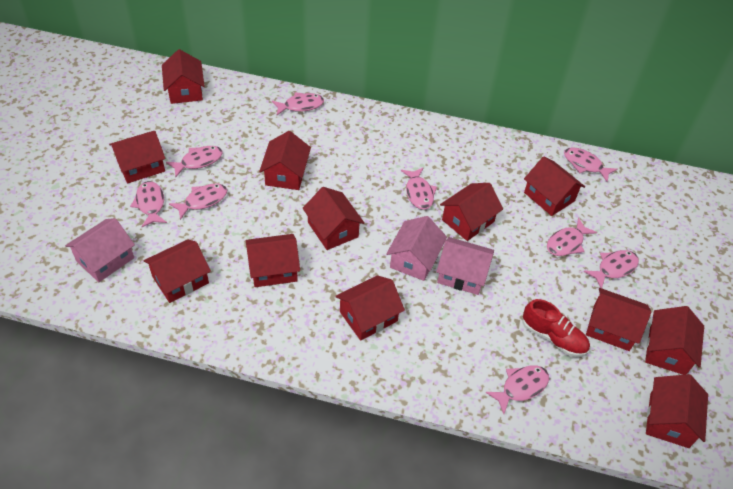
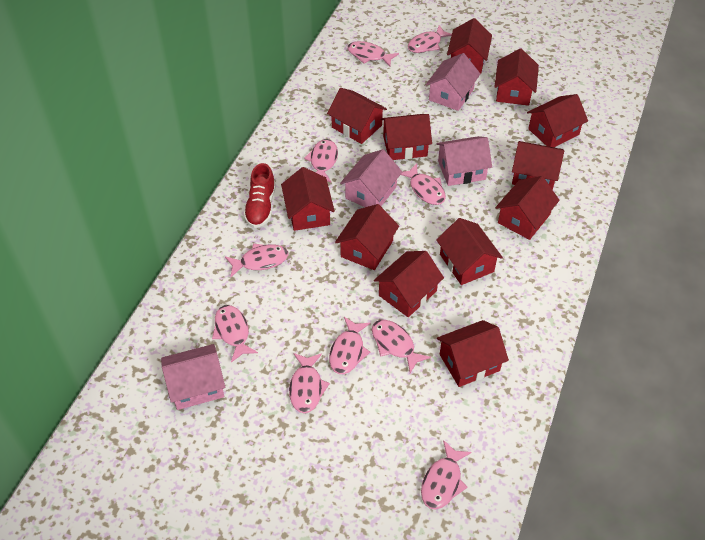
pink fish: 9 -> 10
pink house: 3 -> 4

